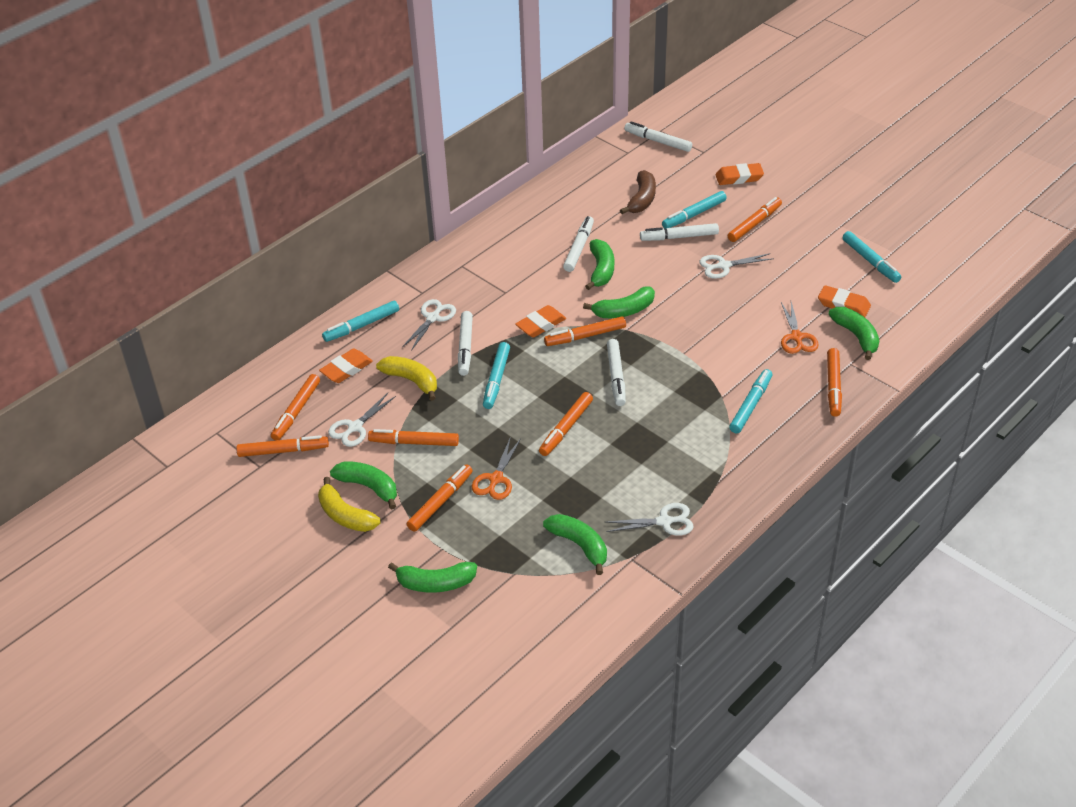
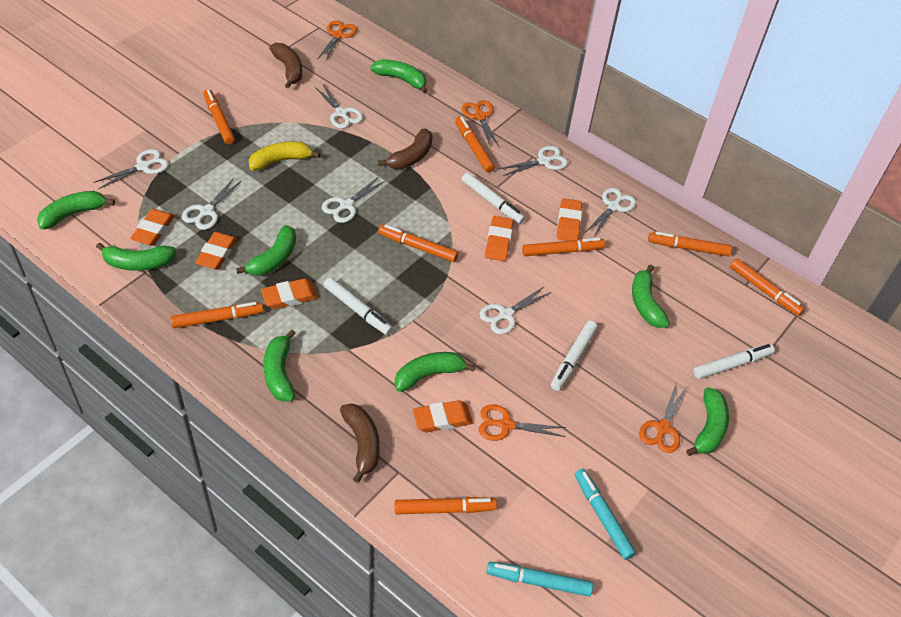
brown banana: 1 -> 3
green banana: 6 -> 8
orange eraser: 4 -> 6
orange scissors: 2 -> 4
turquoise marker: 5 -> 2
white marker: 5 -> 4
white scissors: 4 -> 7
yellow banana: 2 -> 1

